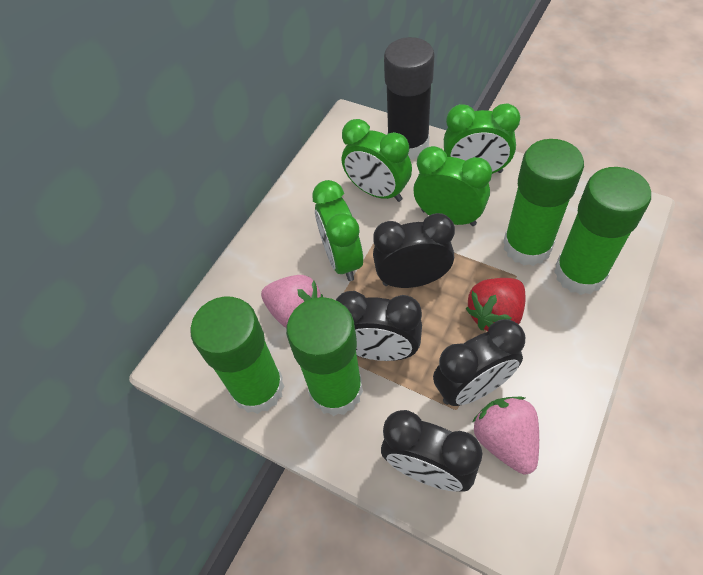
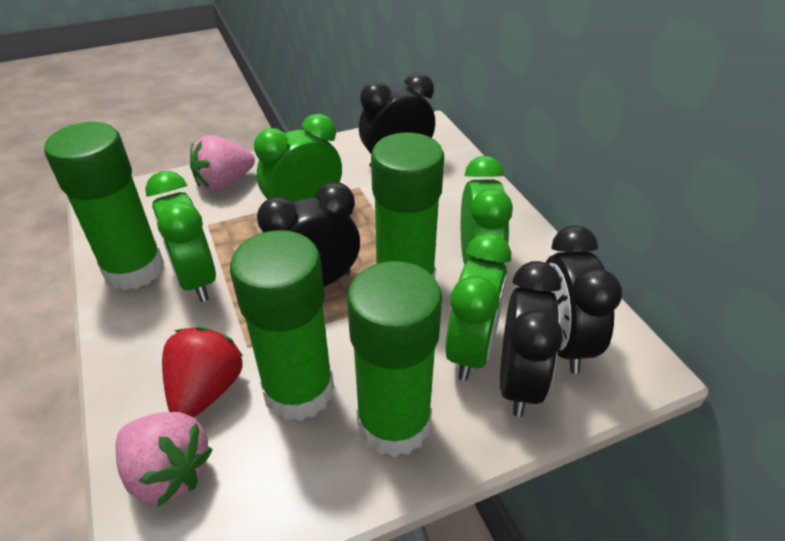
black glue stick: 1 -> 0

